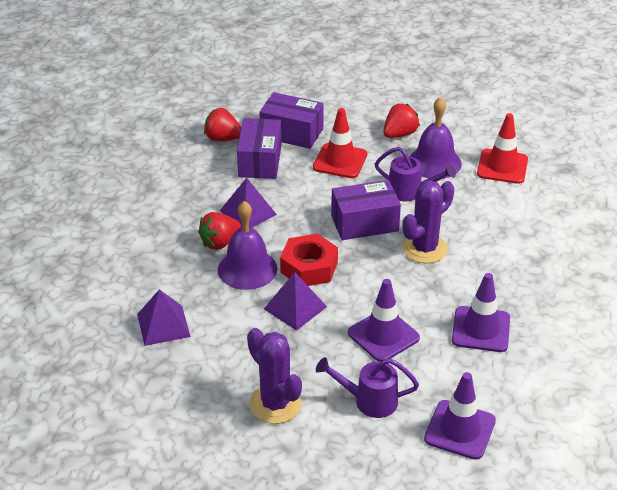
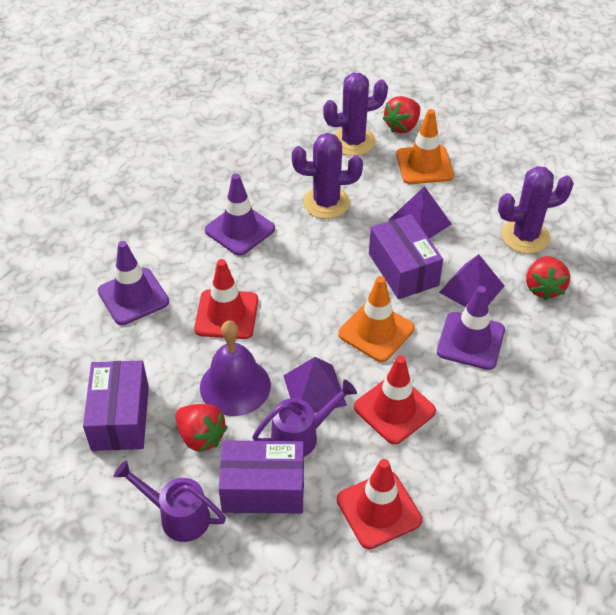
orange traffic cone: 0 -> 2
purple bell: 2 -> 1
purple cactus: 2 -> 3
red nut: 1 -> 0
red traffic cone: 2 -> 3

